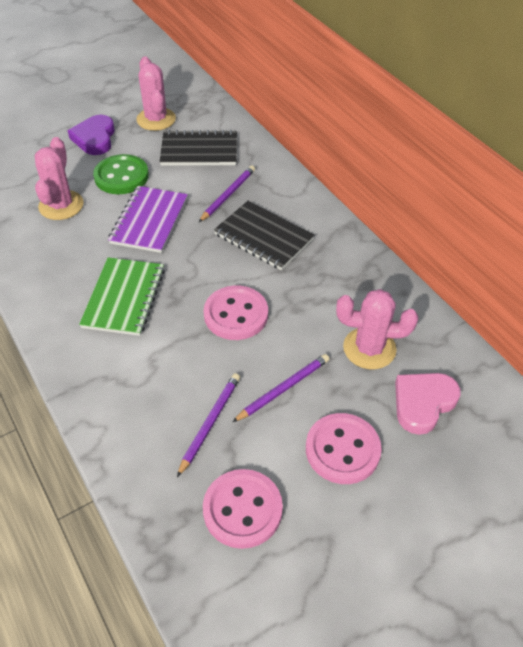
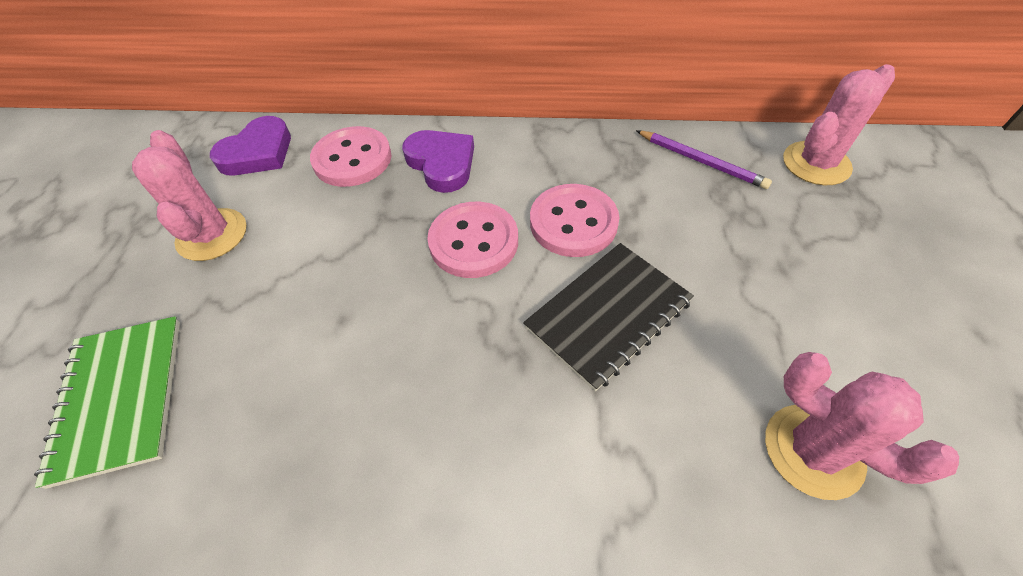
black notebook: 2 -> 1
green button: 1 -> 0
pink heart: 1 -> 0
purple heart: 1 -> 2
purple notebook: 1 -> 0
purple pencil: 3 -> 1

